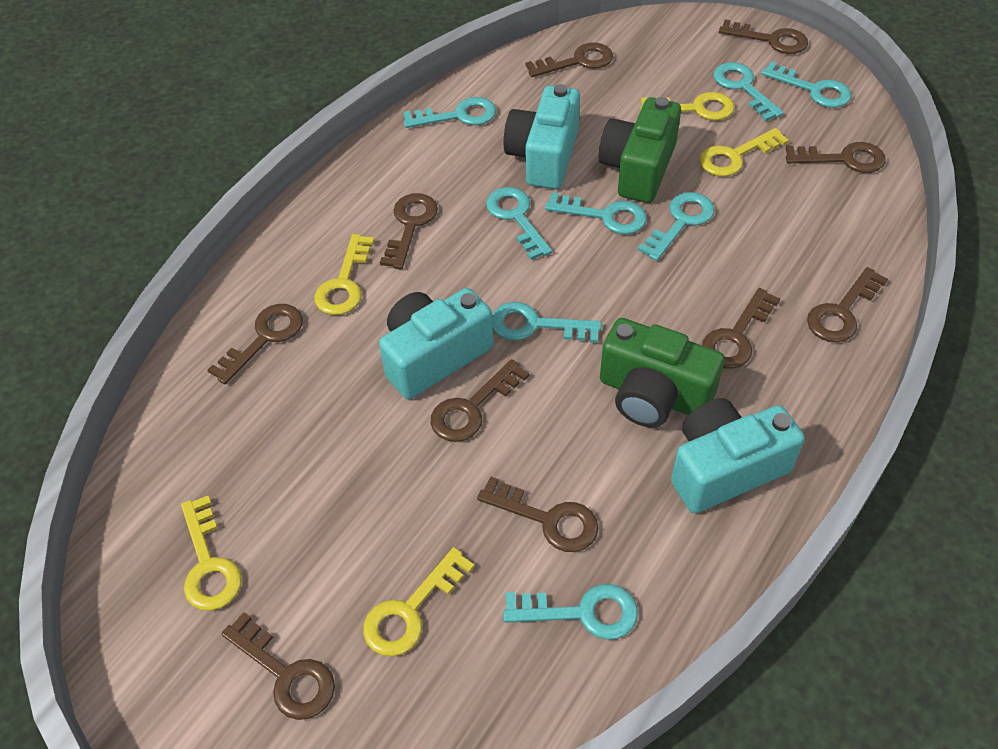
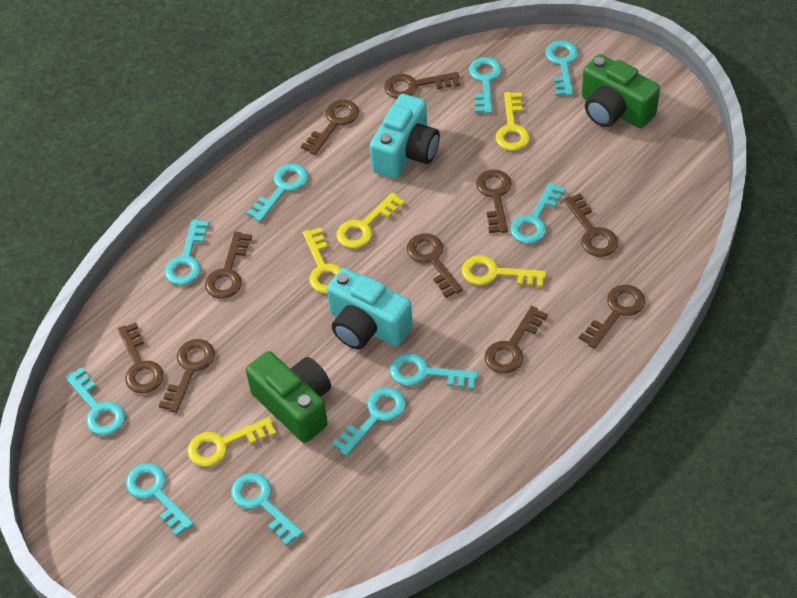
turquoise camera: 3 -> 2
turquoise key: 8 -> 10

